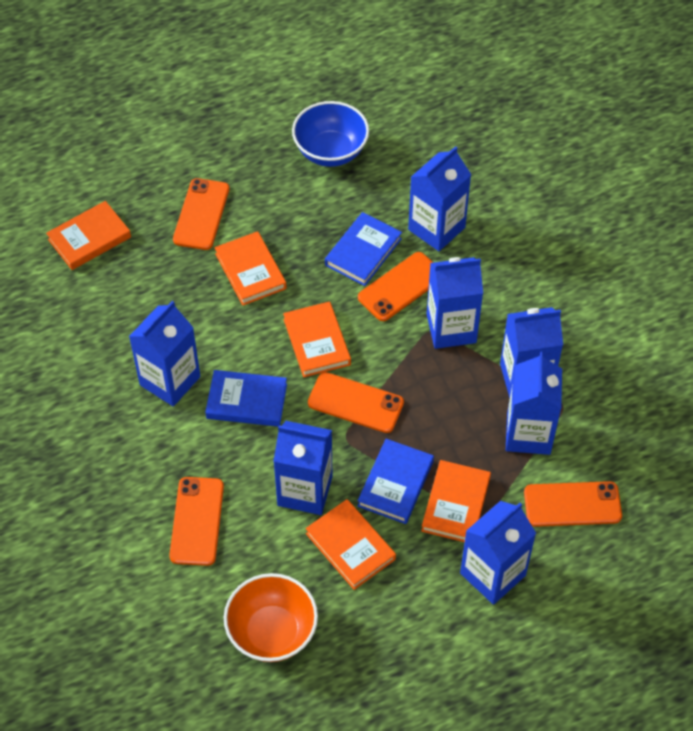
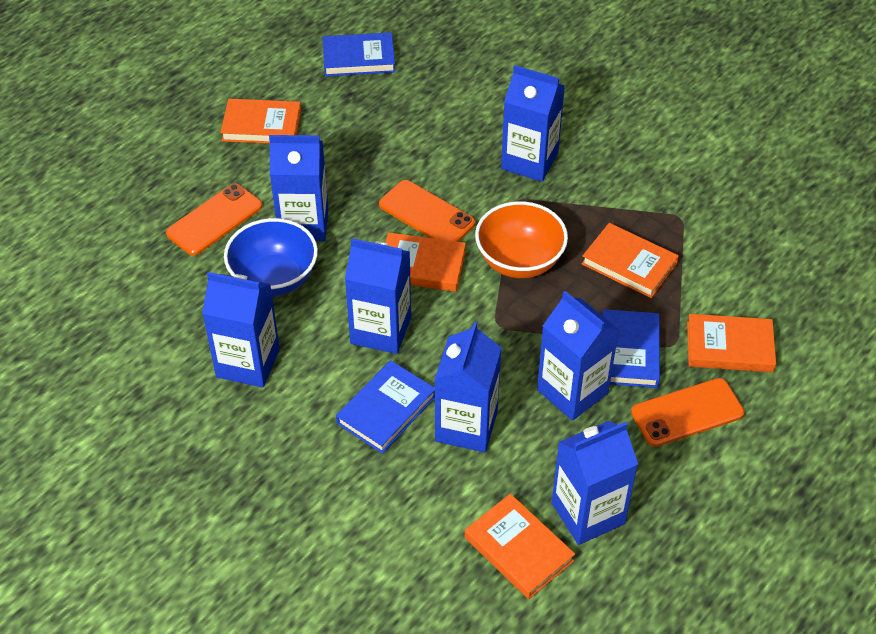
orange phone: 5 -> 3

